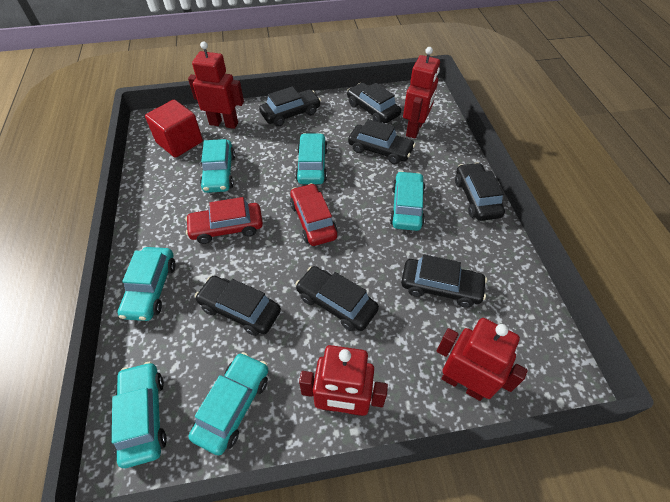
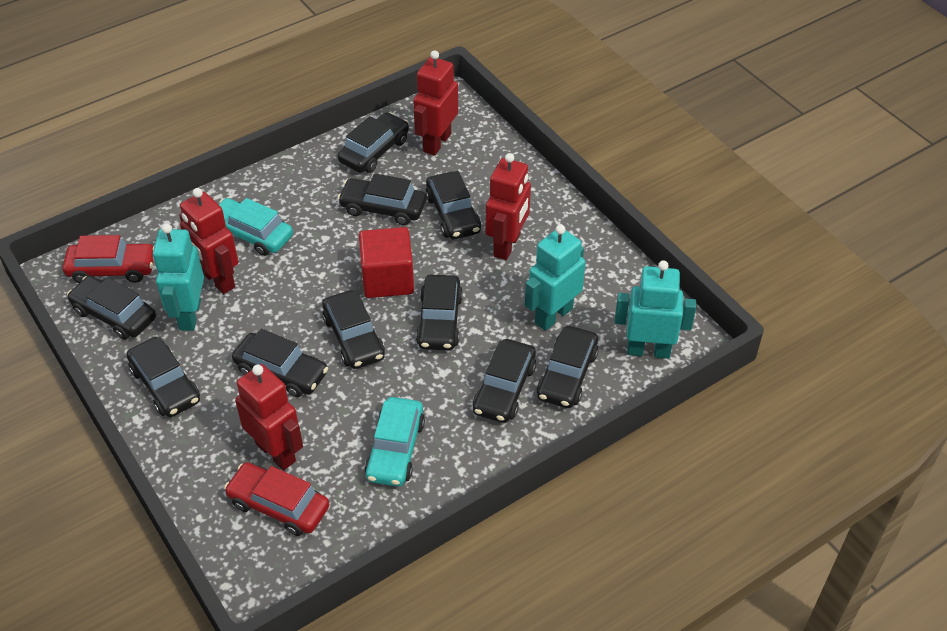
black car: 7 -> 10
turquoise car: 6 -> 2
turquoise robot: 0 -> 3

